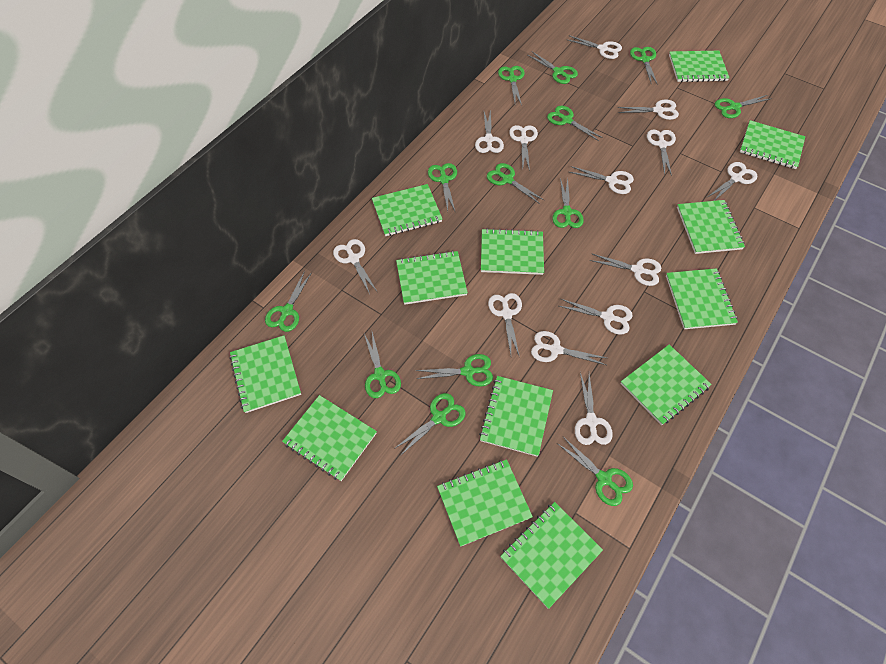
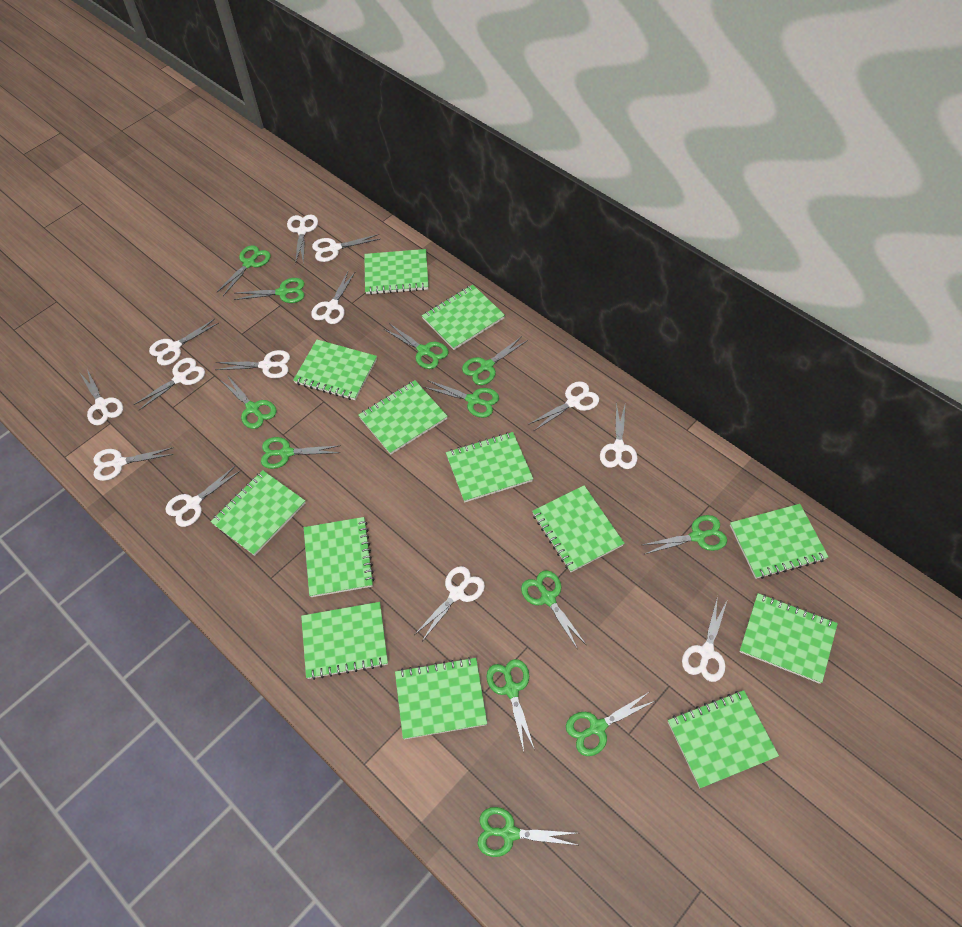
green scissors: 13 -> 12

